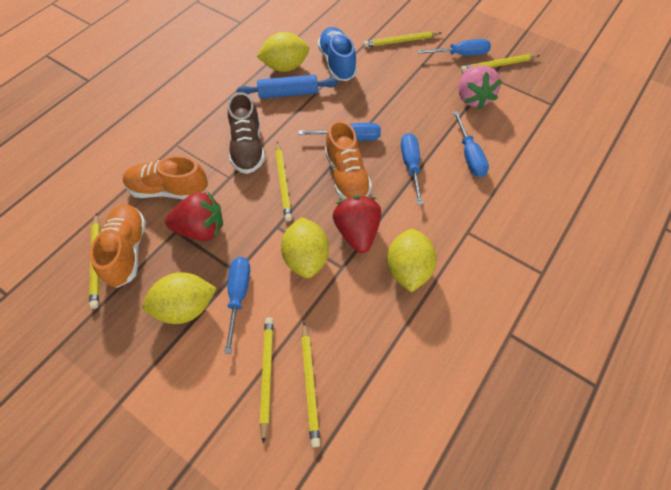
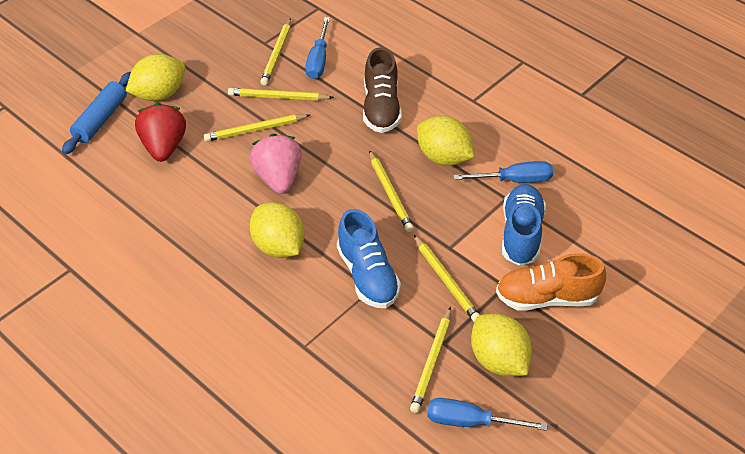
blue screwdriver: 5 -> 3
blue shoe: 1 -> 2
orange shoe: 3 -> 1
red strawberry: 2 -> 1

